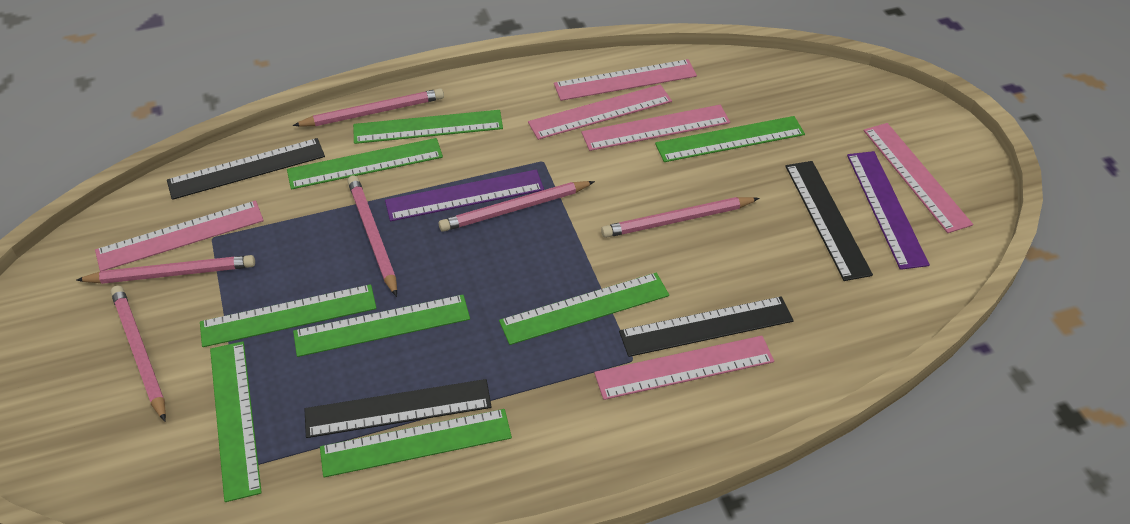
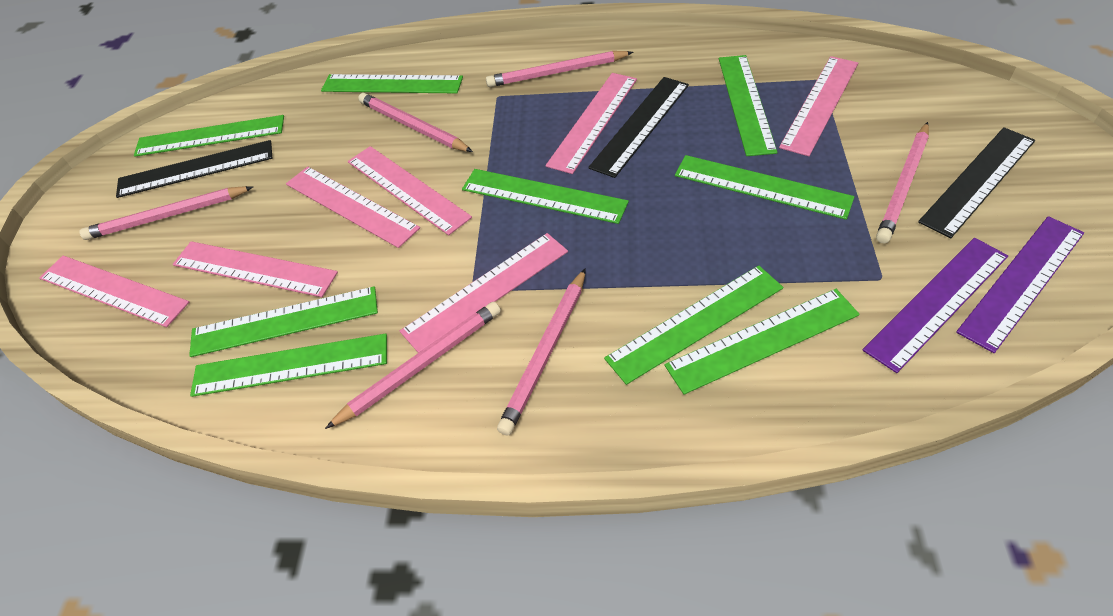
black ruler: 4 -> 3
green ruler: 8 -> 9
pink ruler: 6 -> 7

